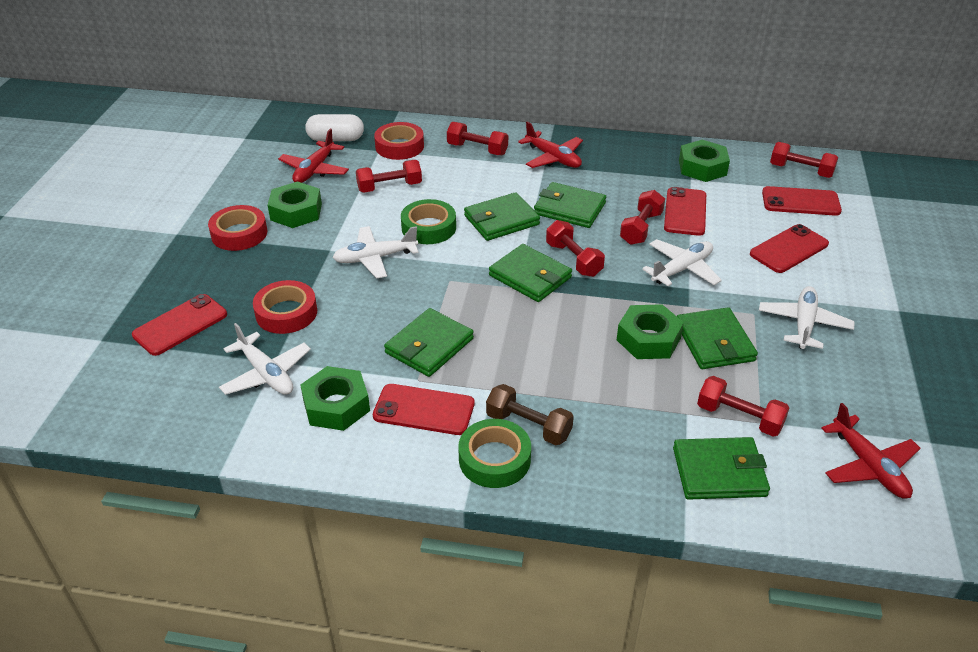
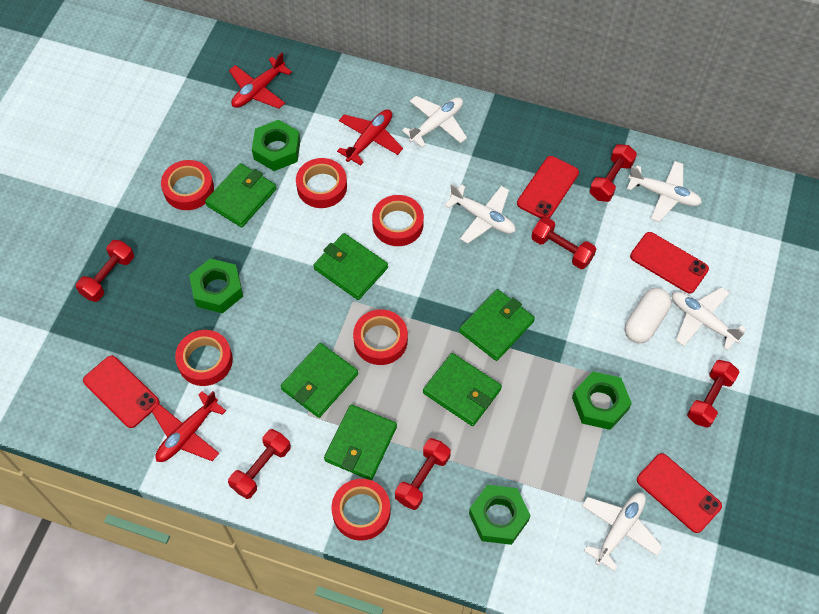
brown dumbbell: 1 -> 0
green tape: 2 -> 0
red phone: 5 -> 4
red tape: 3 -> 6
white plane: 4 -> 5

